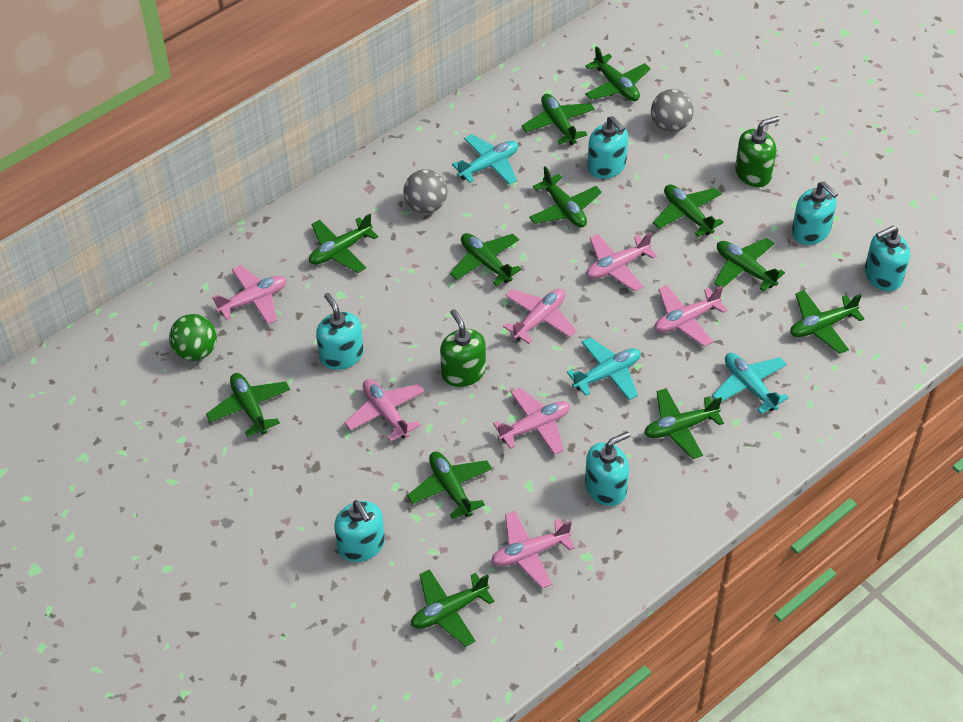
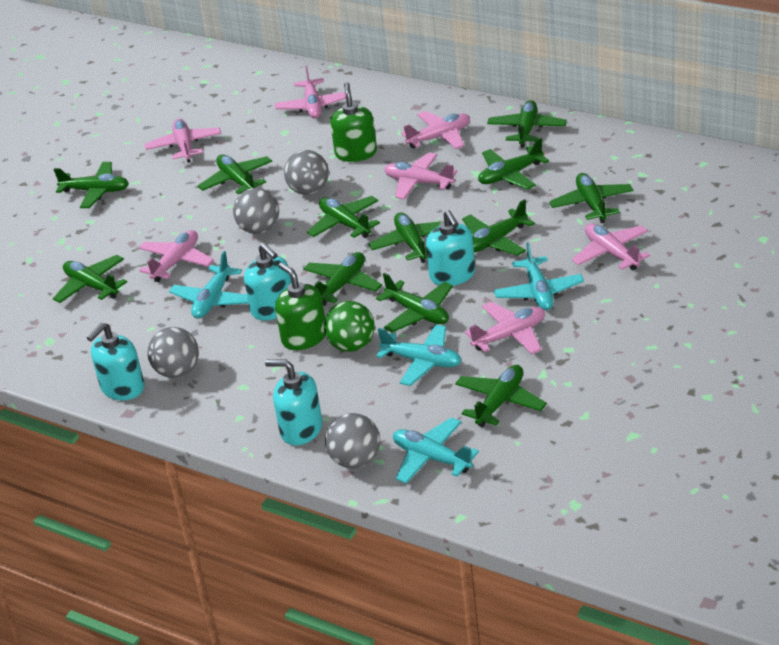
grey ball: 2 -> 4
turquoise plane: 3 -> 4
turquoise soap dispenser: 6 -> 4

